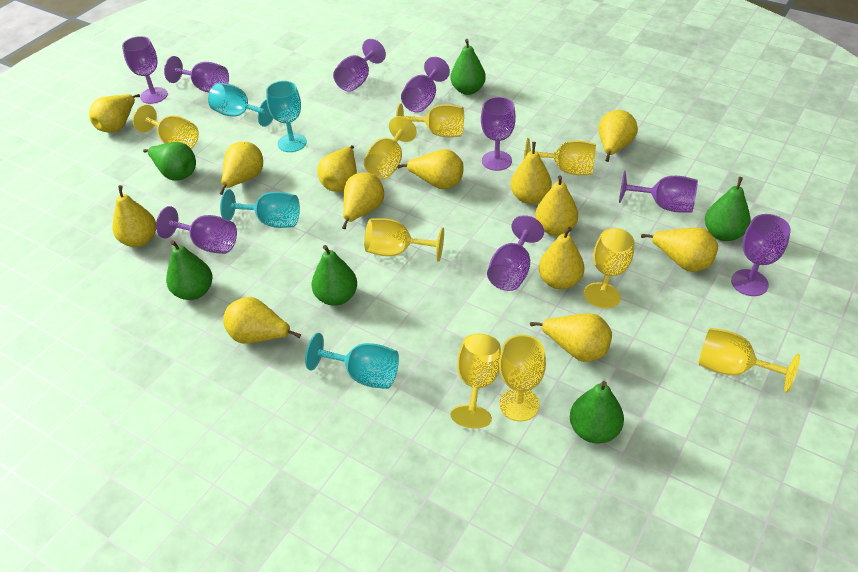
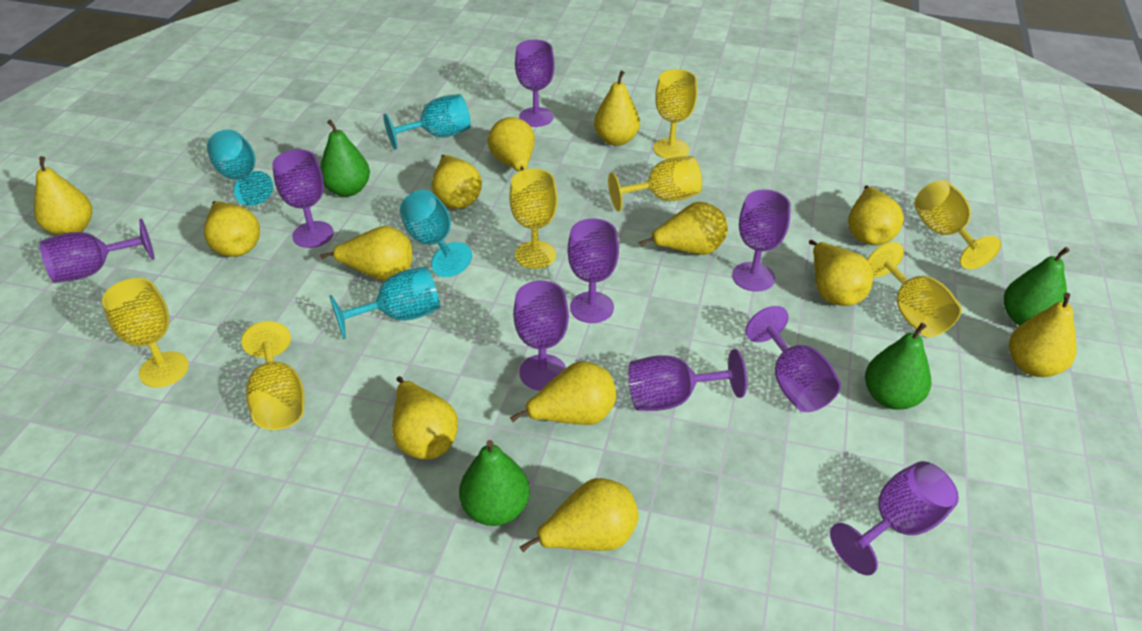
green pear: 6 -> 4
yellow goblet: 9 -> 7

